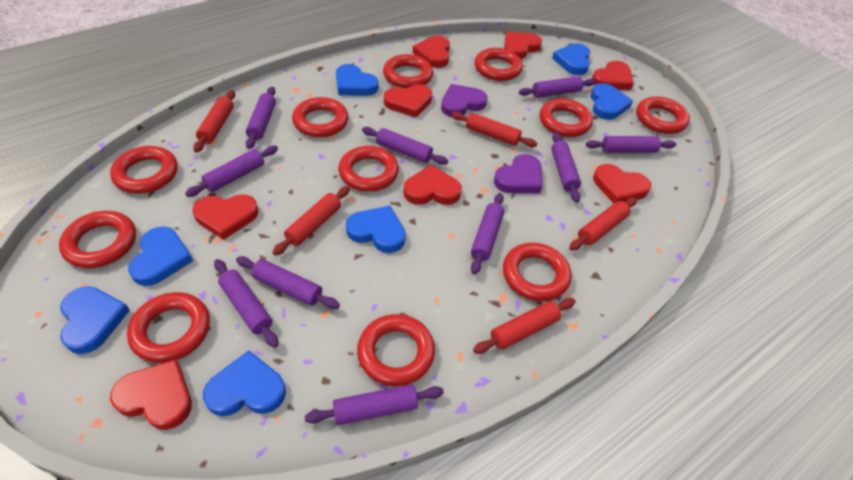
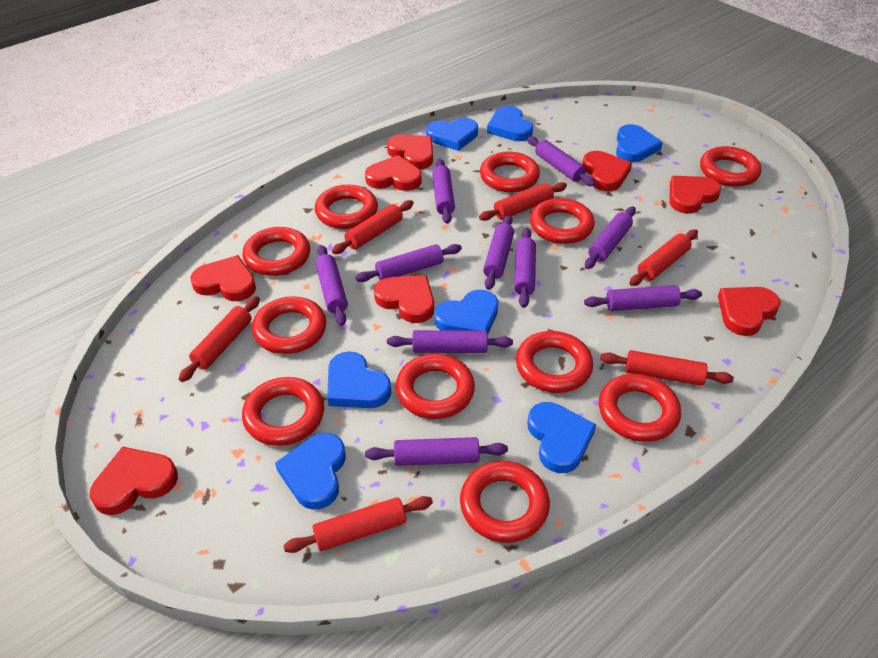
purple heart: 2 -> 0
red rolling pin: 5 -> 6

